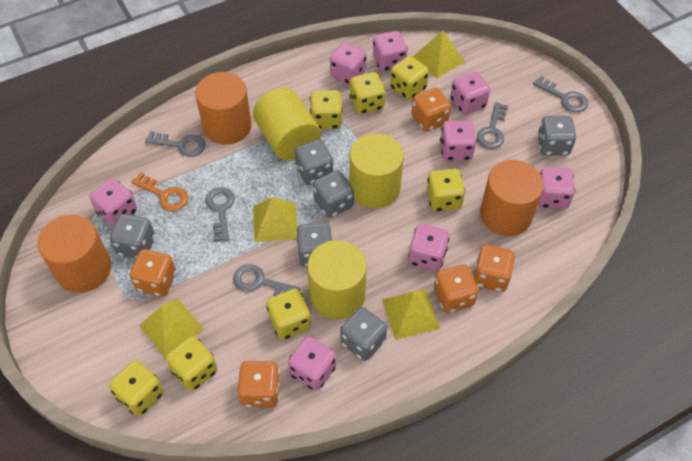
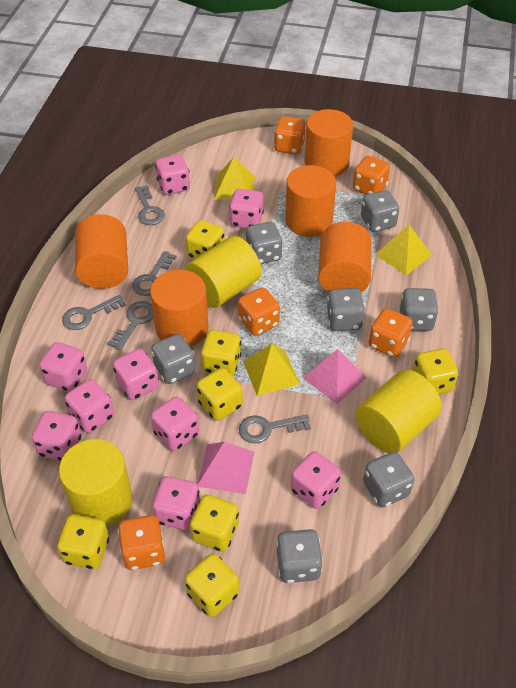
grey dice: 6 -> 7
orange cylinder: 3 -> 5
orange key: 1 -> 0
pink dice: 8 -> 9
pink pyramid: 0 -> 2
yellow pyramid: 4 -> 3

